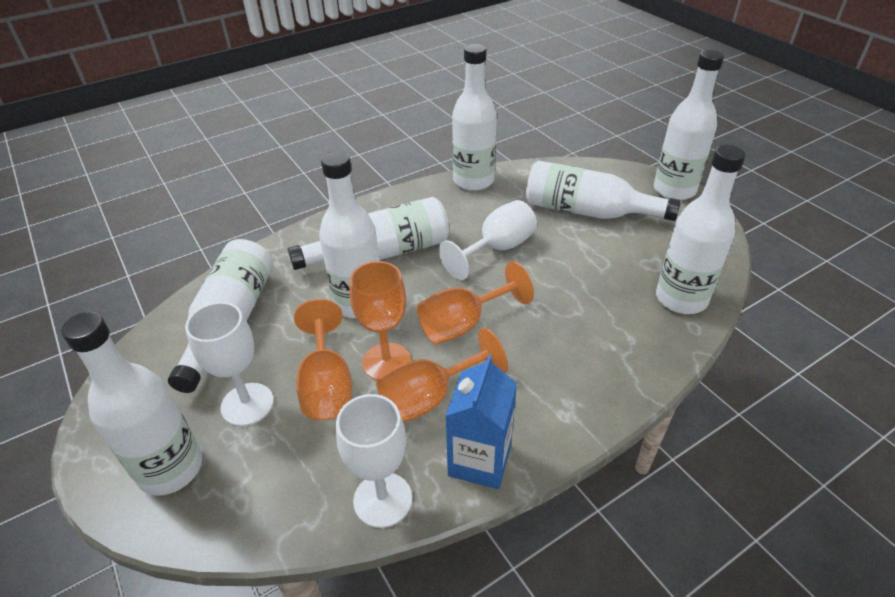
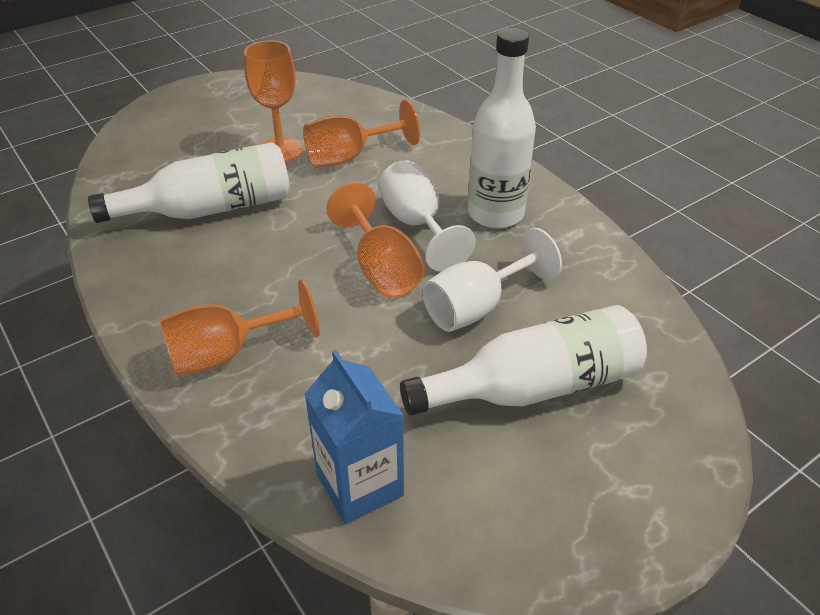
white bottle: 8 -> 3
white goblet: 3 -> 2

